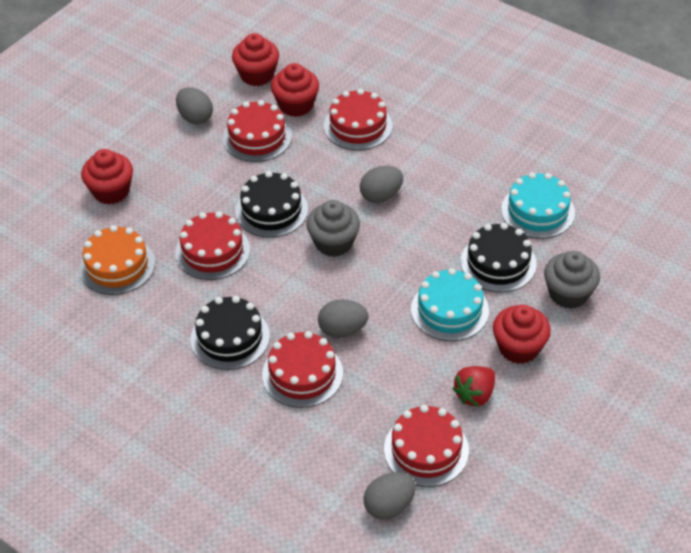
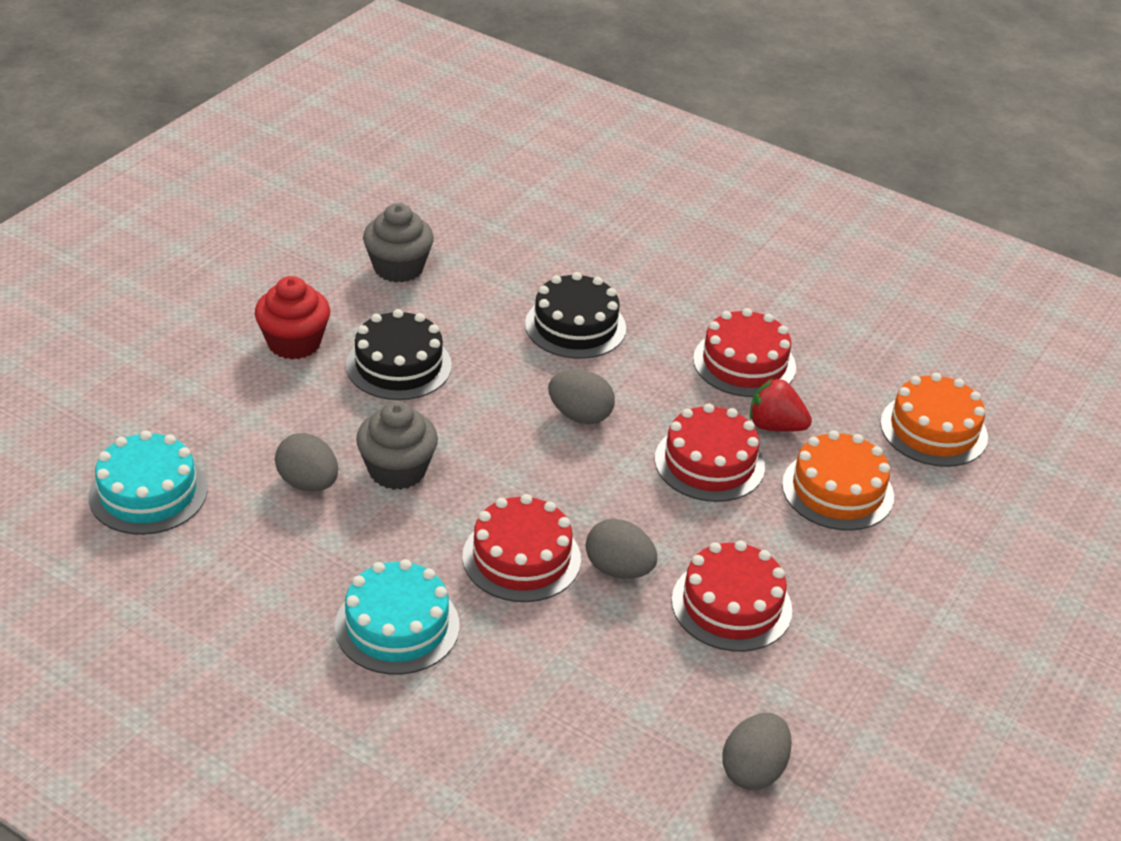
black cake: 3 -> 2
orange cake: 1 -> 2
red cake: 5 -> 4
red cupcake: 4 -> 1

